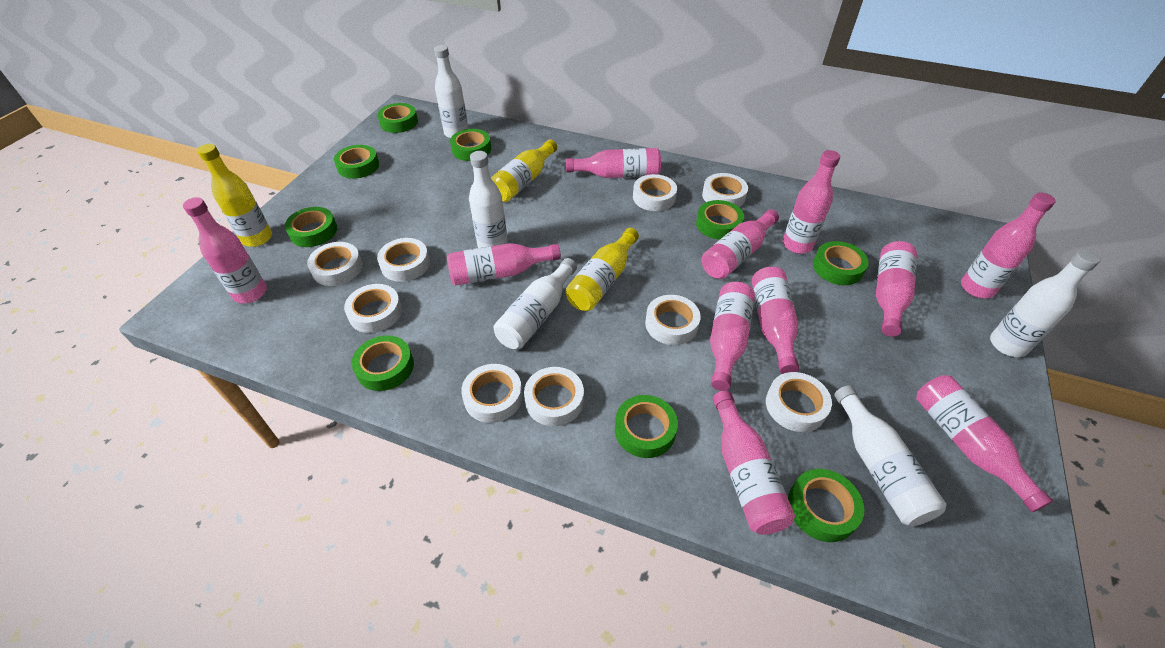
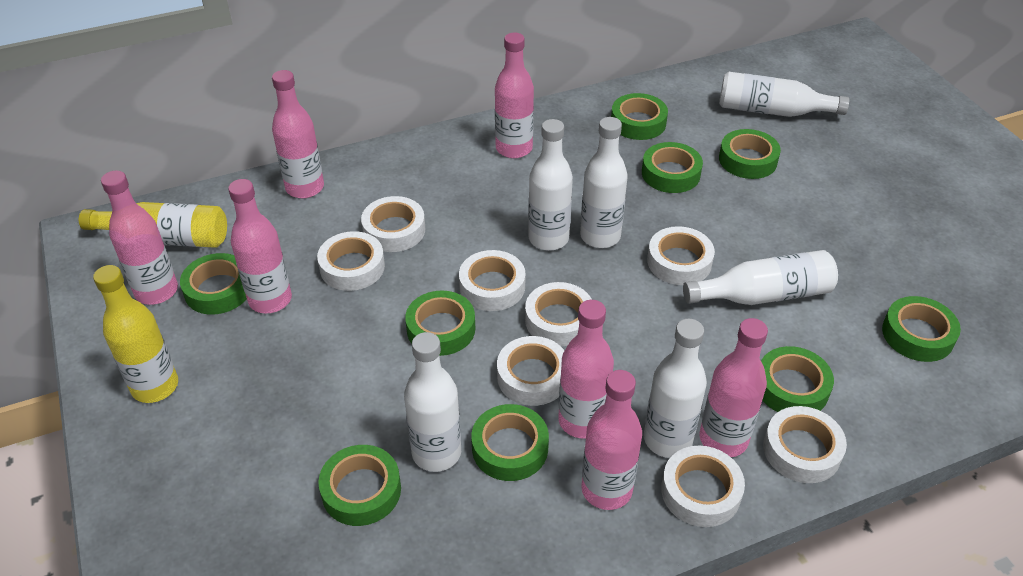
pink bottle: 11 -> 7
white bottle: 5 -> 6
white tape: 9 -> 8
yellow bottle: 3 -> 2

